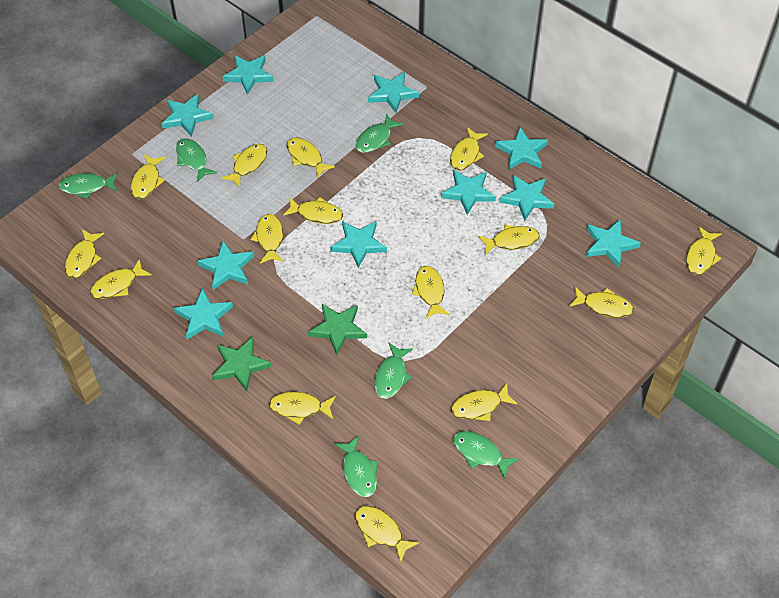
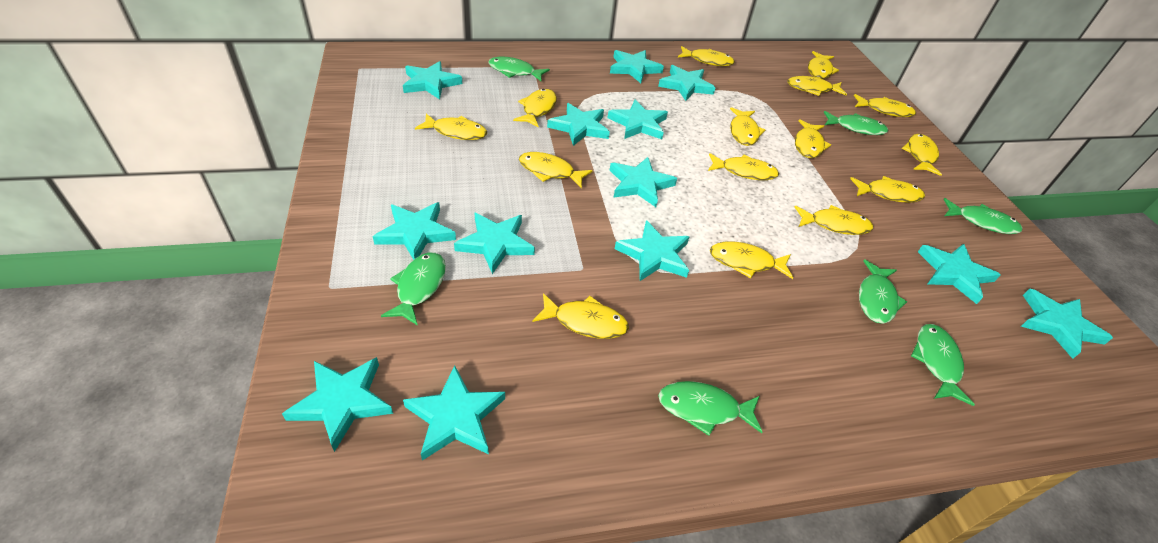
green fish: 6 -> 7
green star: 2 -> 0
turquoise star: 10 -> 13

